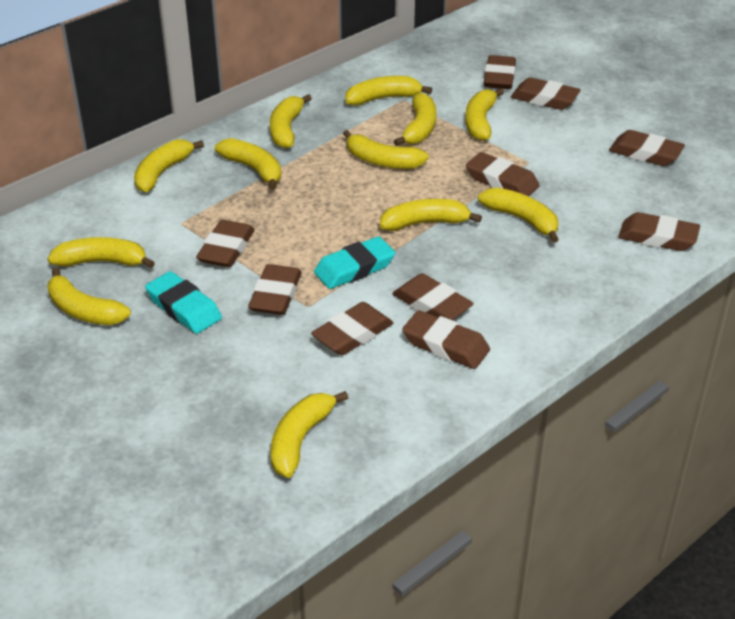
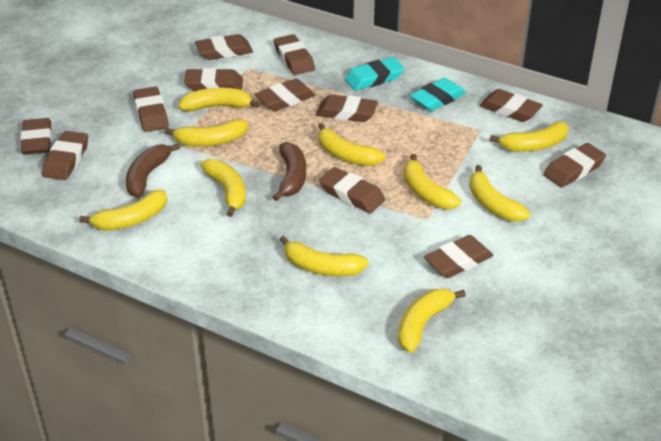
brown banana: 0 -> 2
brown eraser: 10 -> 12
yellow banana: 12 -> 10

